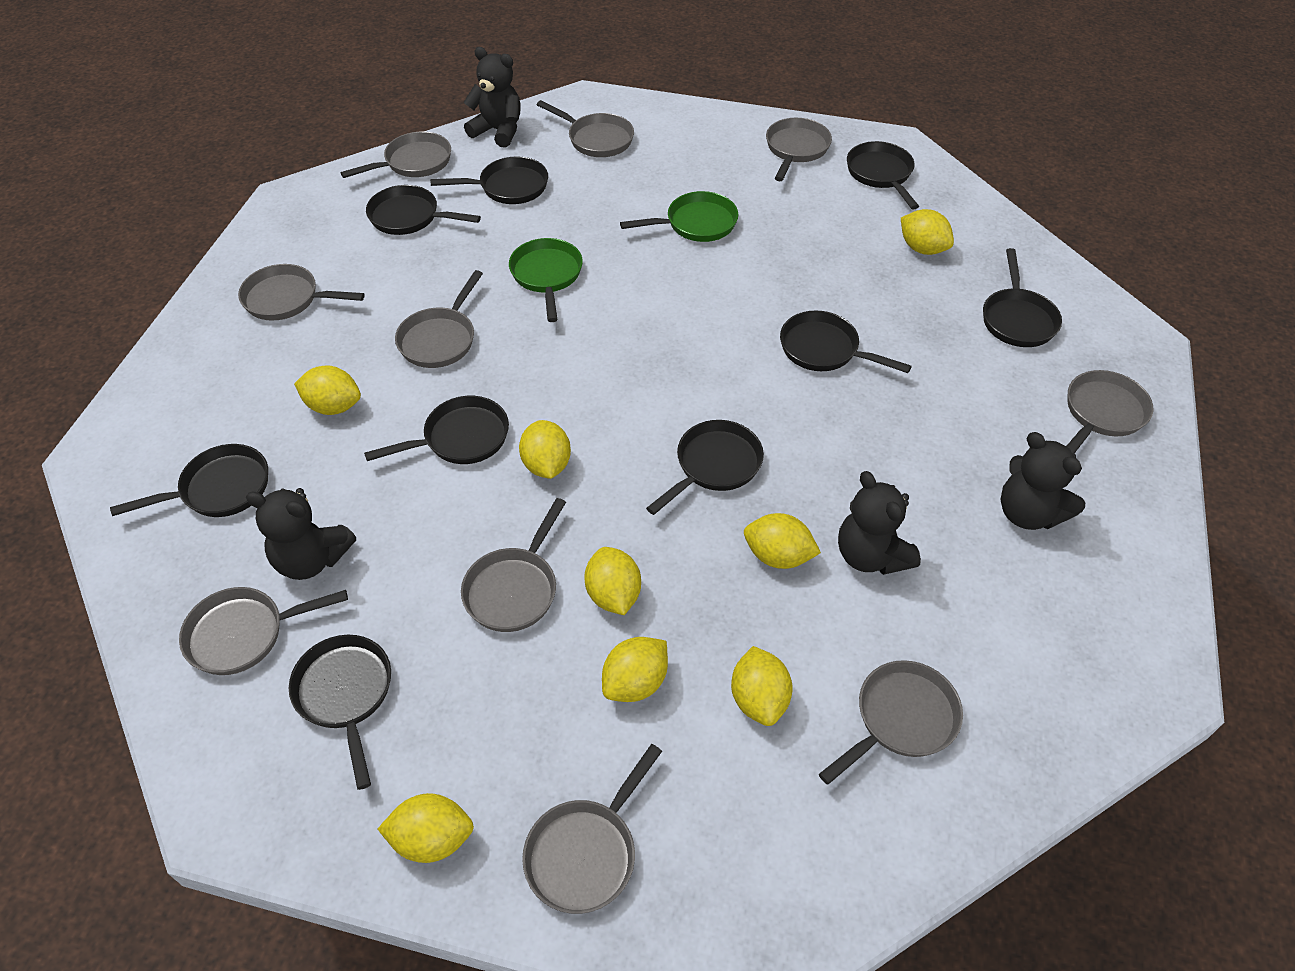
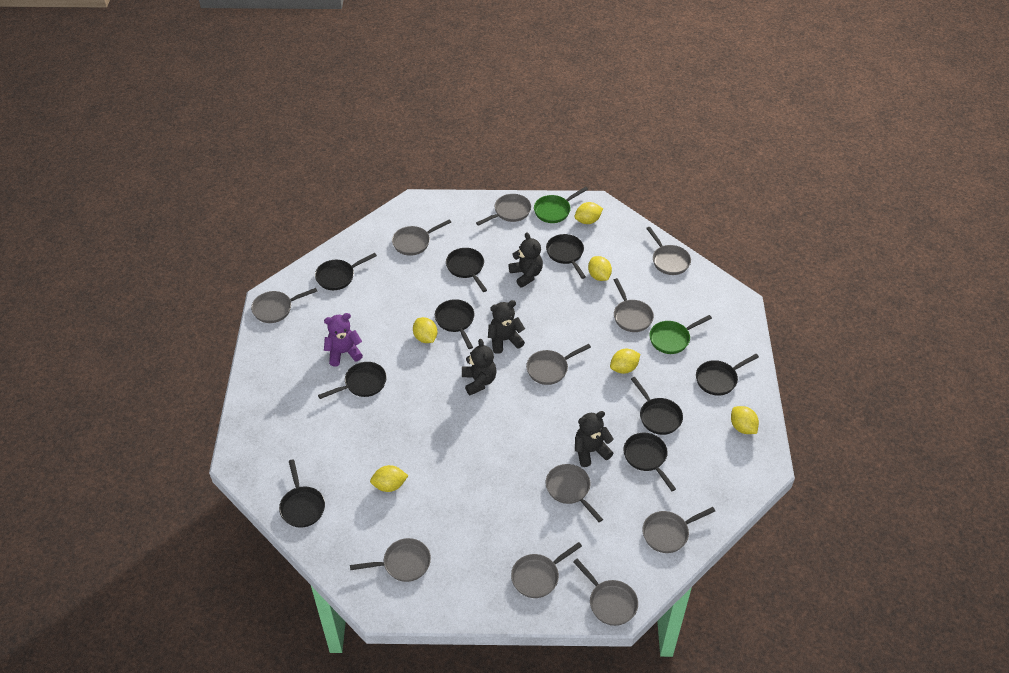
grey pan: 10 -> 11
purple teddy bear: 0 -> 1
yellow lemon: 8 -> 6

